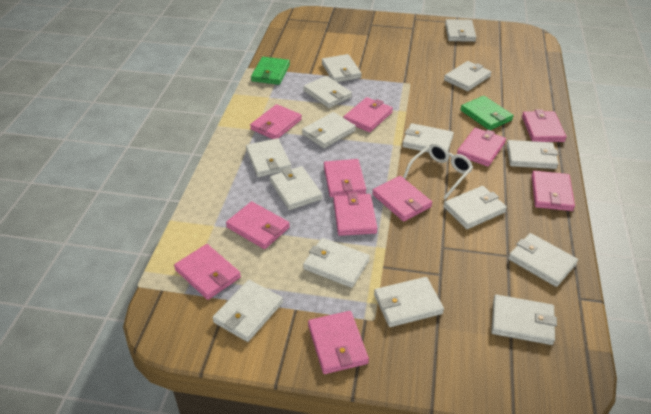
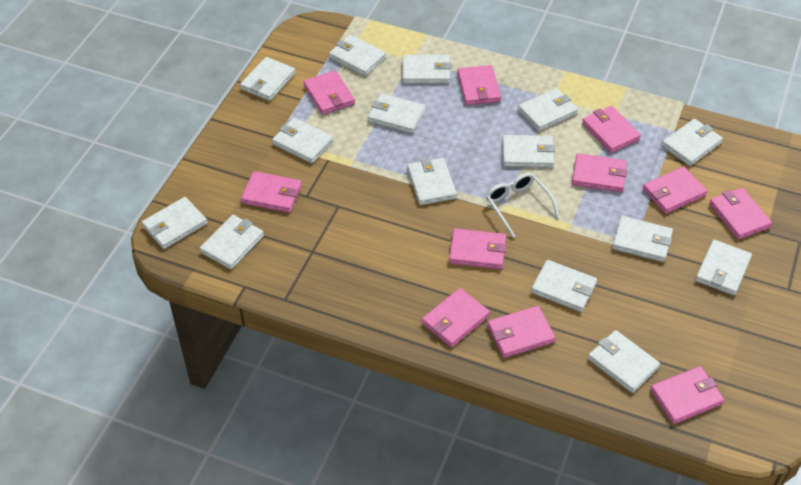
green wallet: 2 -> 0

